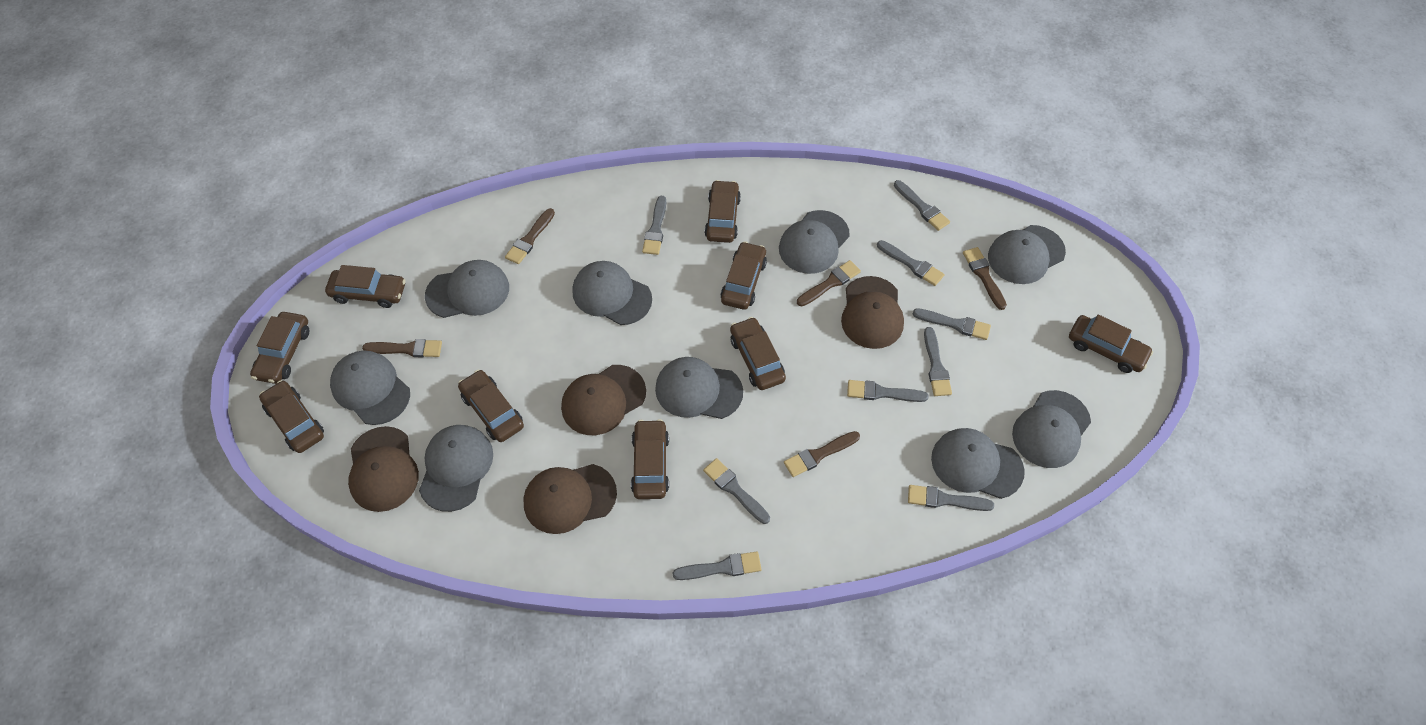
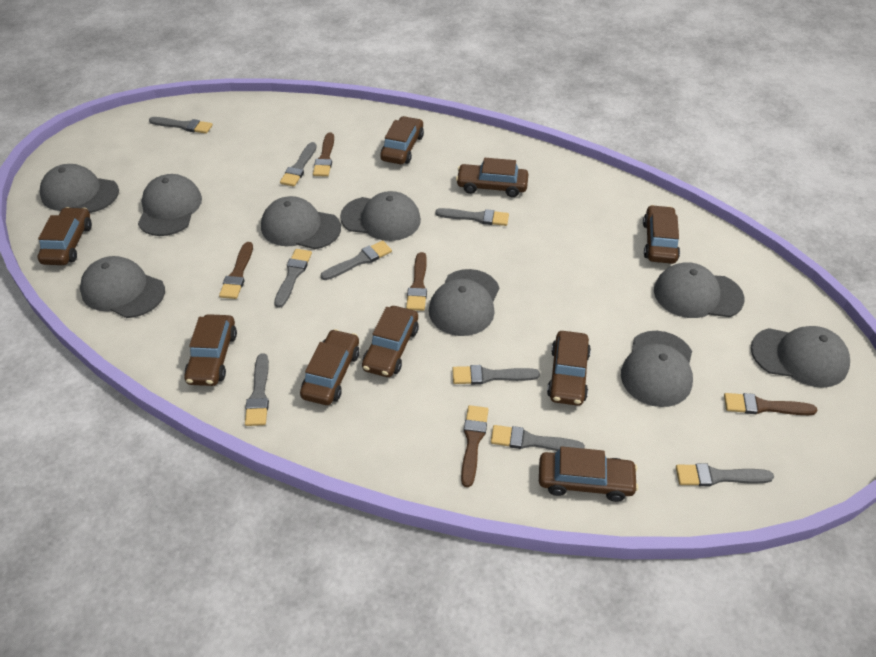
brown cap: 4 -> 0

